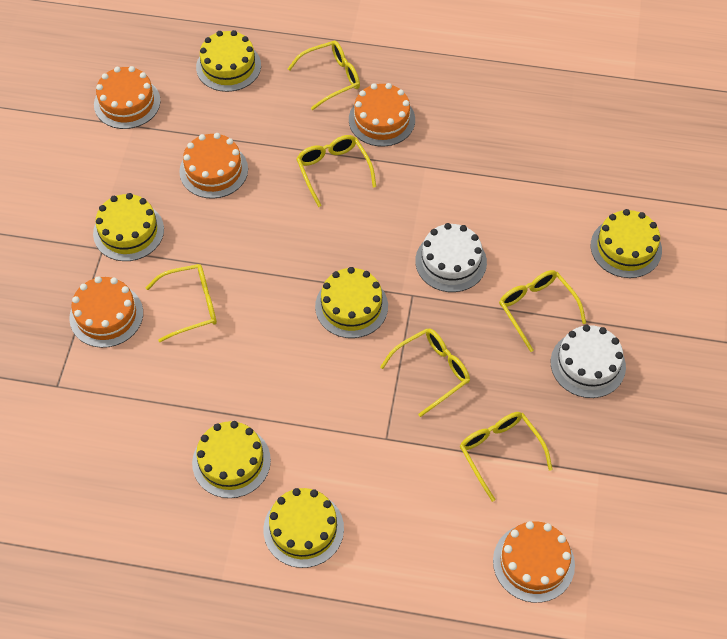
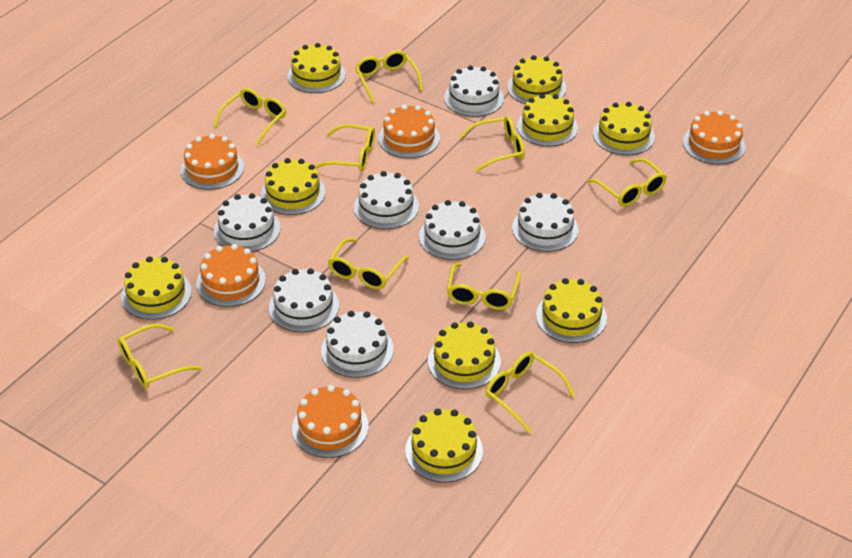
white cake: 2 -> 7
yellow cake: 6 -> 9
yellow glasses: 6 -> 9

